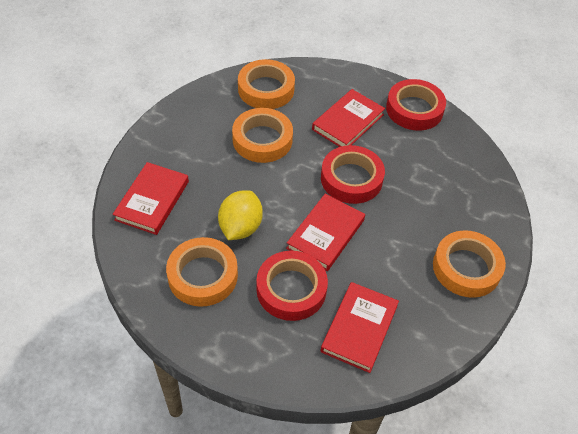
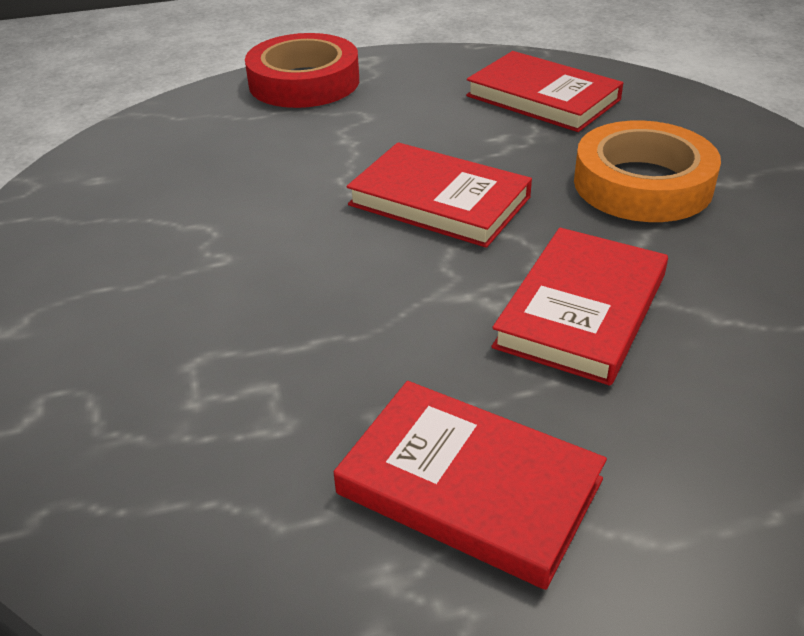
orange tape: 4 -> 1
red tape: 3 -> 1
yellow lemon: 1 -> 0

